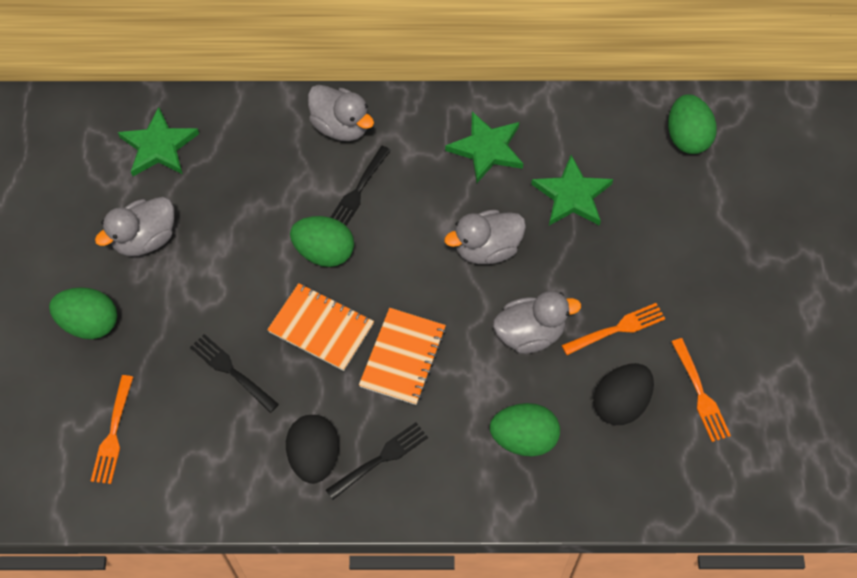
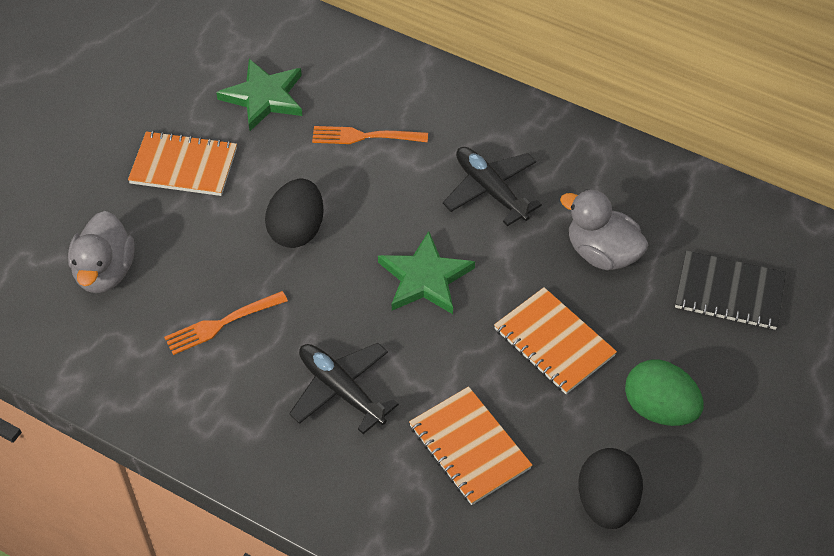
black fork: 3 -> 0
black notebook: 0 -> 1
black plane: 0 -> 2
green egg: 4 -> 1
green star: 3 -> 2
grey duck: 4 -> 2
orange fork: 3 -> 2
orange notebook: 2 -> 3

